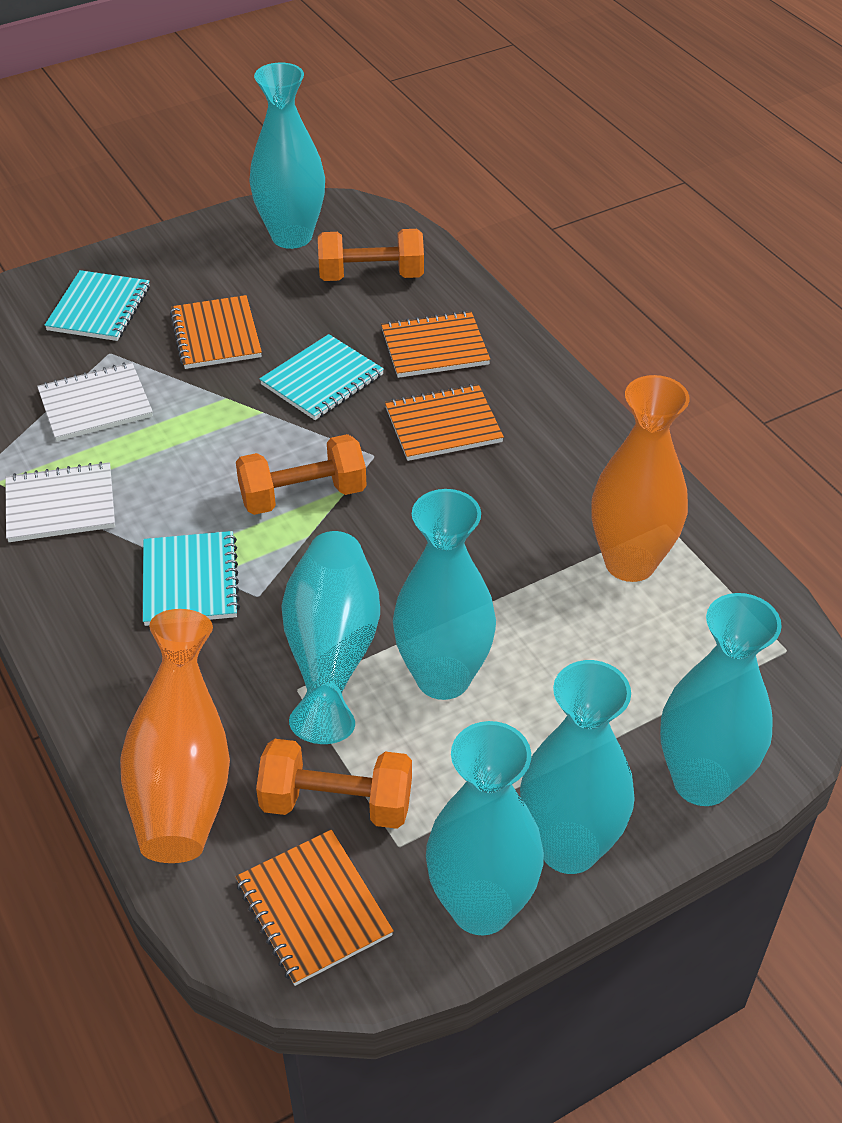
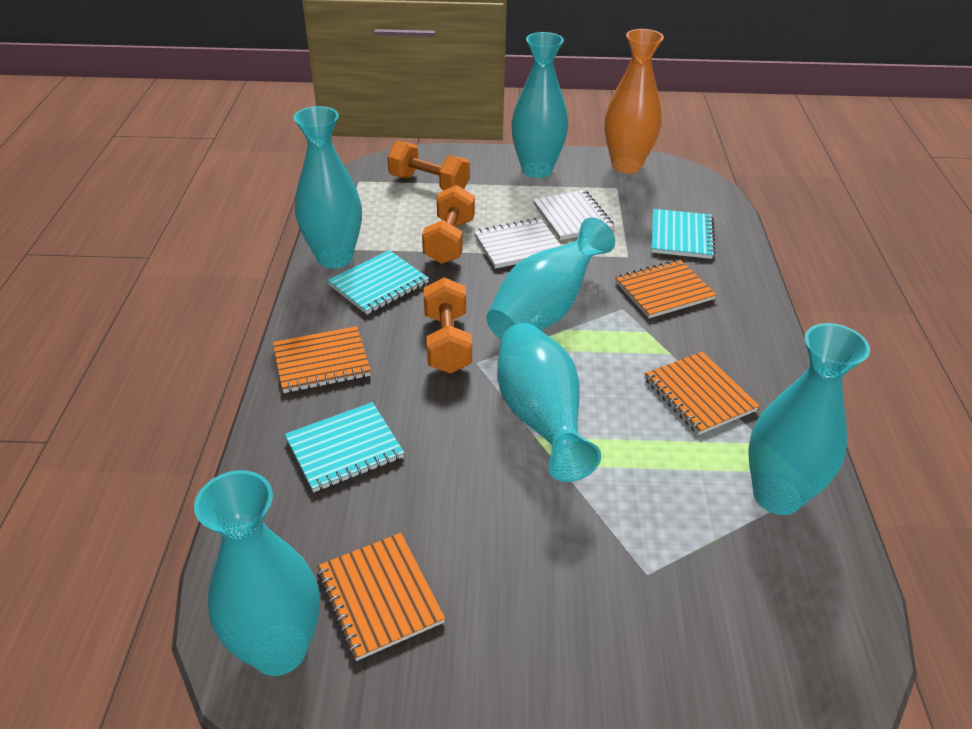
orange vase: 2 -> 1

